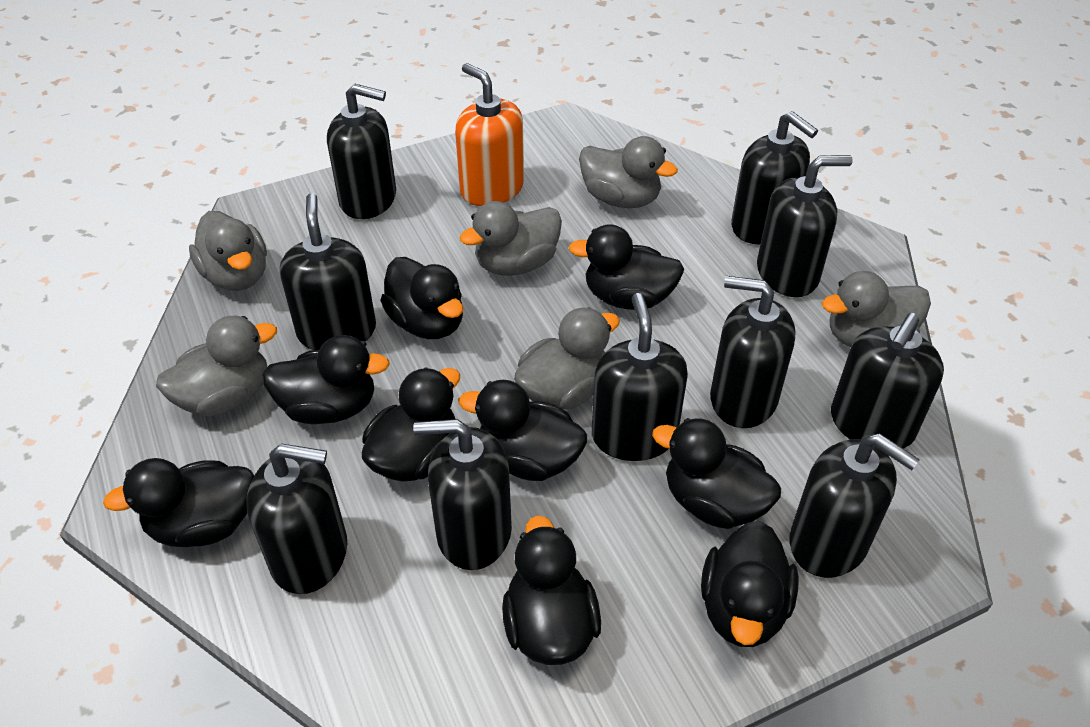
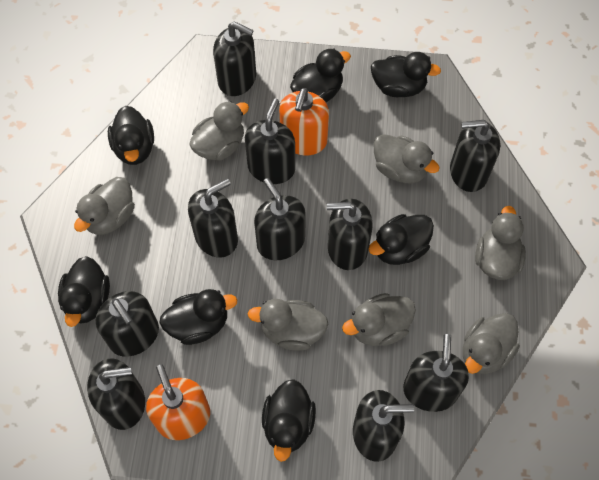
black duck: 9 -> 7
grey duck: 6 -> 7
orange soap dispenser: 1 -> 2

